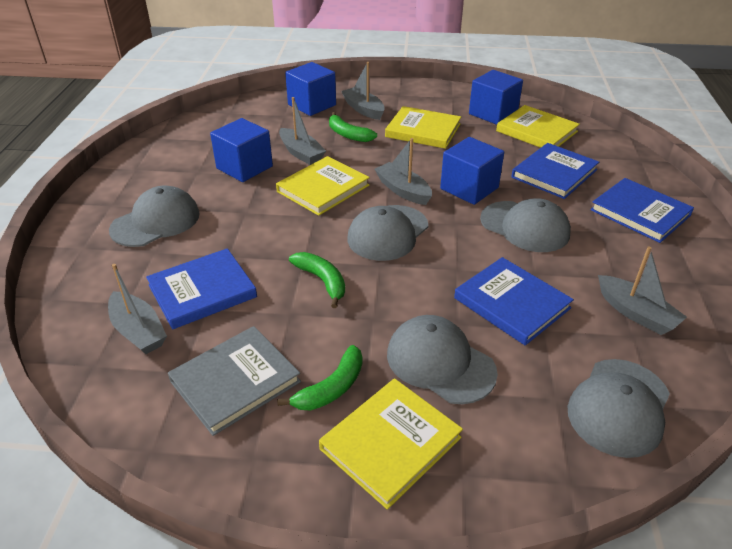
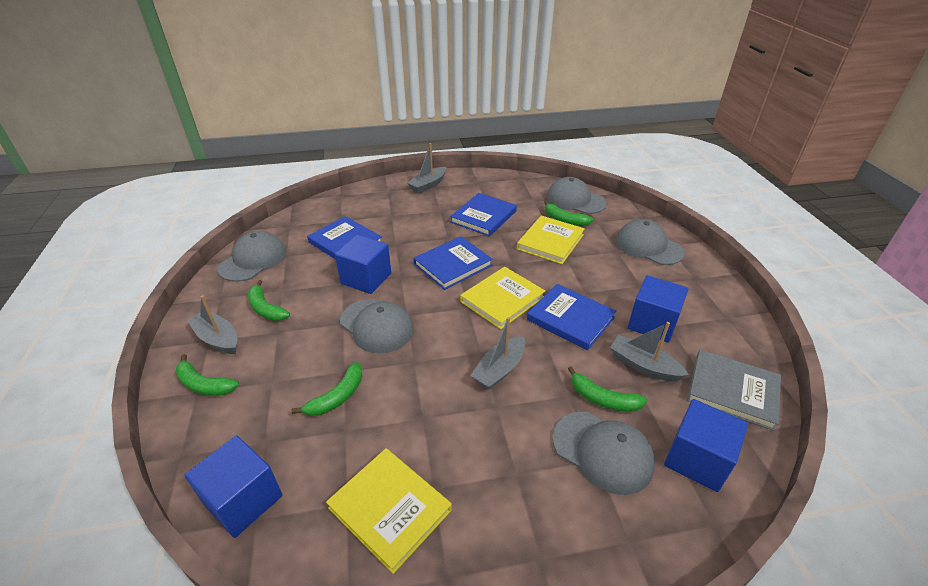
green banana: 3 -> 5
grey boat: 5 -> 4
yellow book: 4 -> 3

